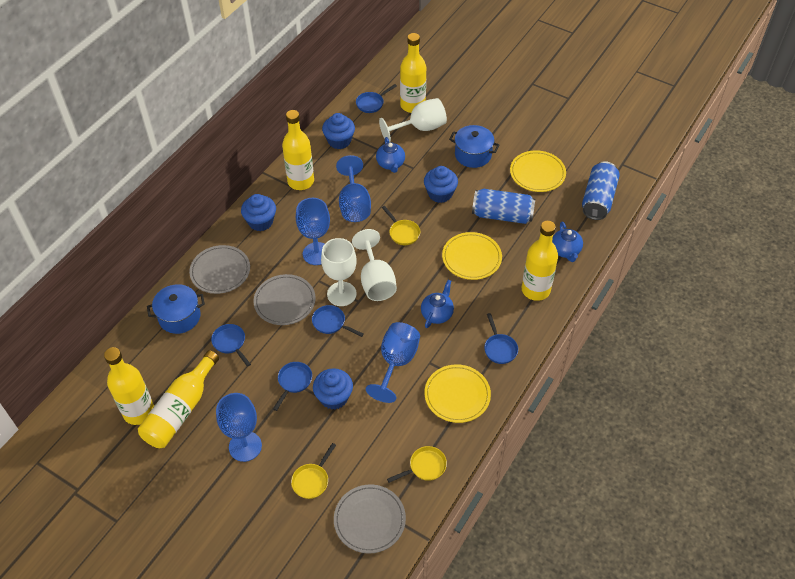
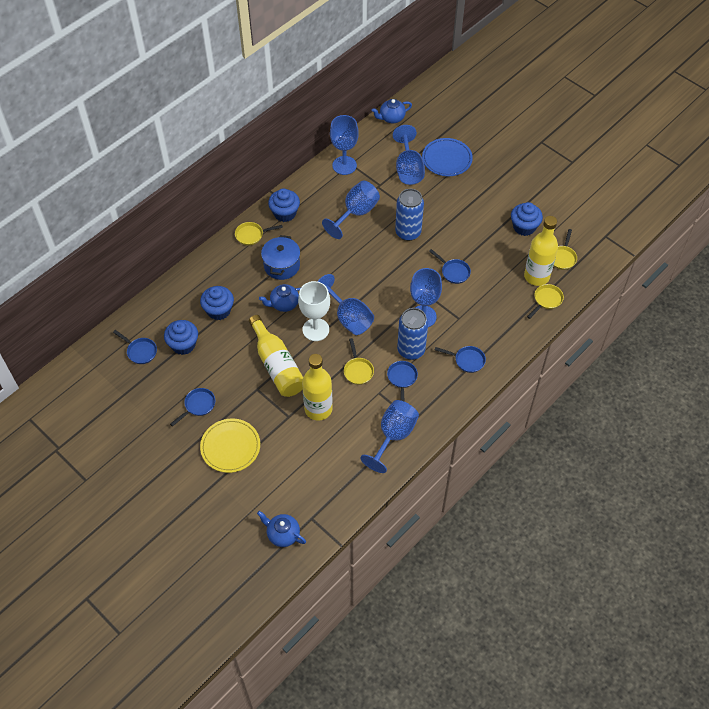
blue goblet: 4 -> 6
blue plate: 0 -> 1
blue pot: 2 -> 1
grey plate: 3 -> 0
white goblet: 3 -> 1
yellow bottle: 5 -> 3
yellow pan: 3 -> 4
yellow plate: 3 -> 1

